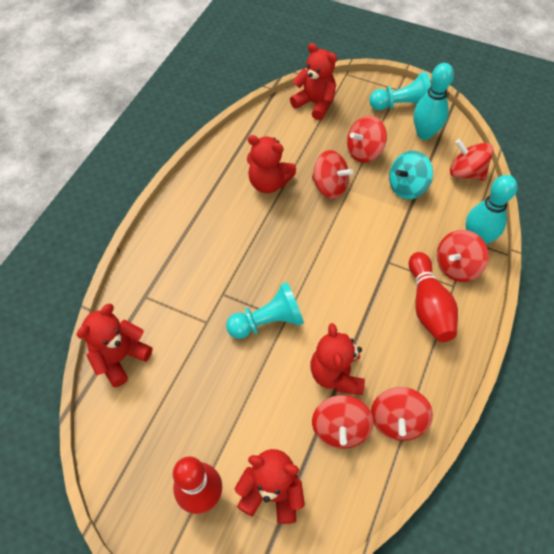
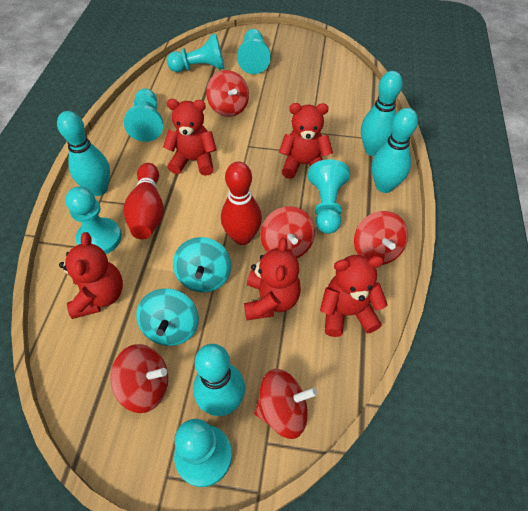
red spinning top: 6 -> 5
turquoise bowling pin: 2 -> 4
turquoise pawn: 2 -> 6
turquoise spinning top: 1 -> 2

